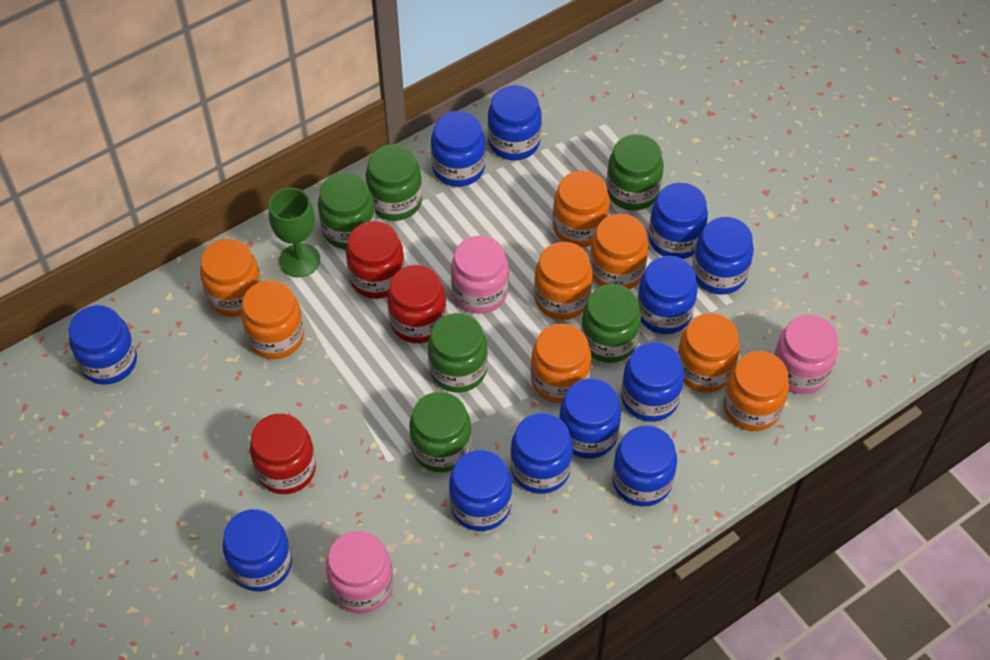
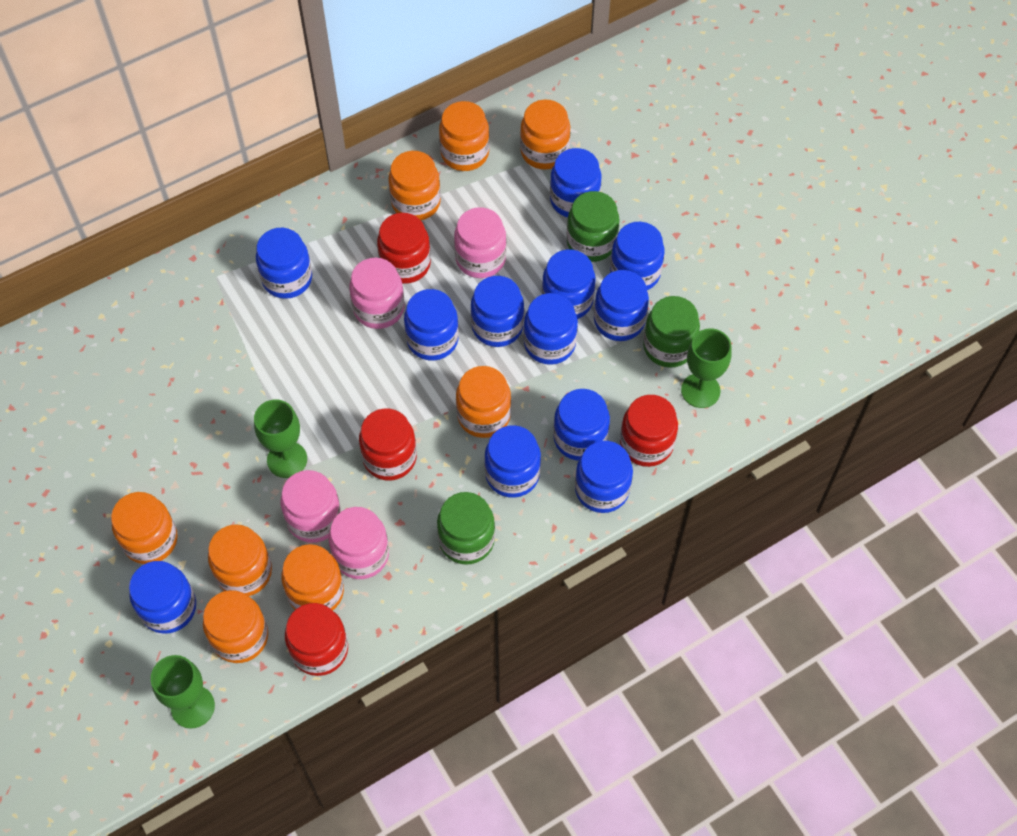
green goblet: 1 -> 3
green jar: 6 -> 3
pink jar: 3 -> 4
red jar: 3 -> 4

